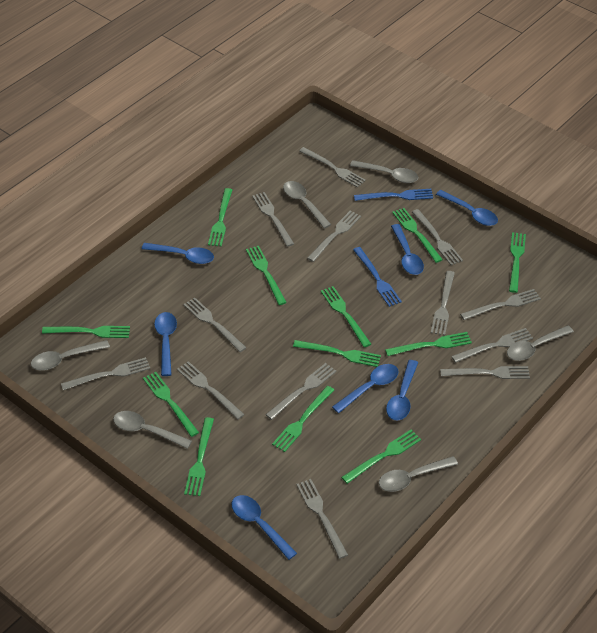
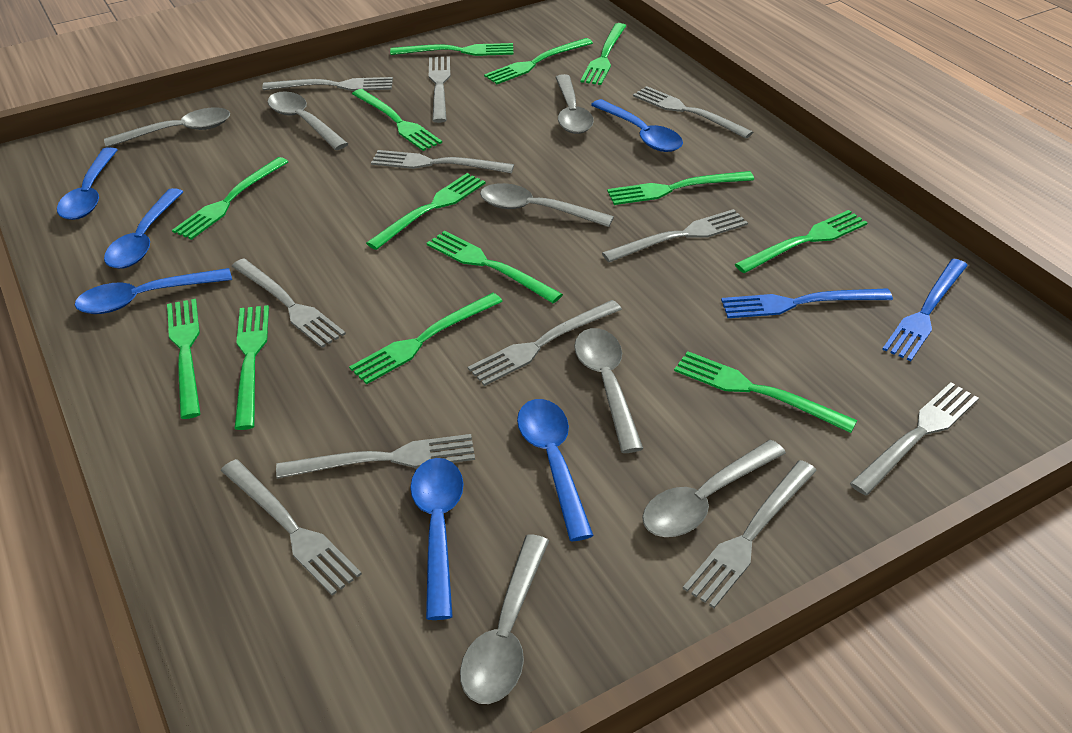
blue spoon: 7 -> 6
green fork: 12 -> 13
grey fork: 13 -> 11
grey spoon: 6 -> 7

